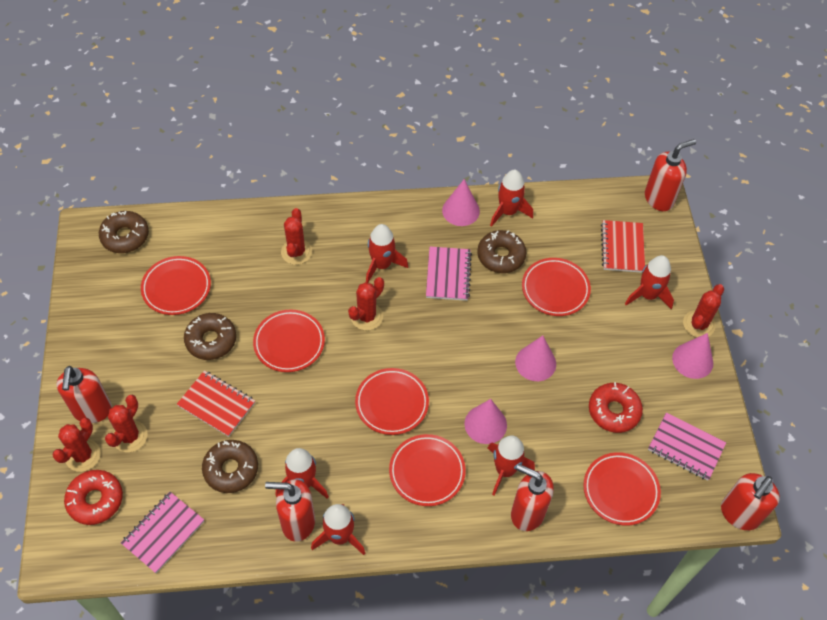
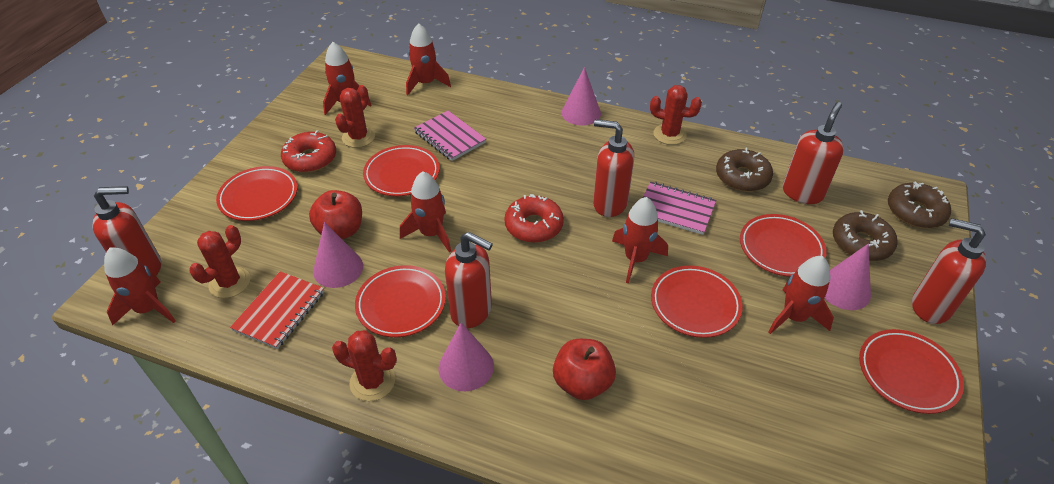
brown donut: 4 -> 3
pink notebook: 3 -> 2
red apple: 0 -> 2
red cactus: 5 -> 4
red notebook: 2 -> 1

